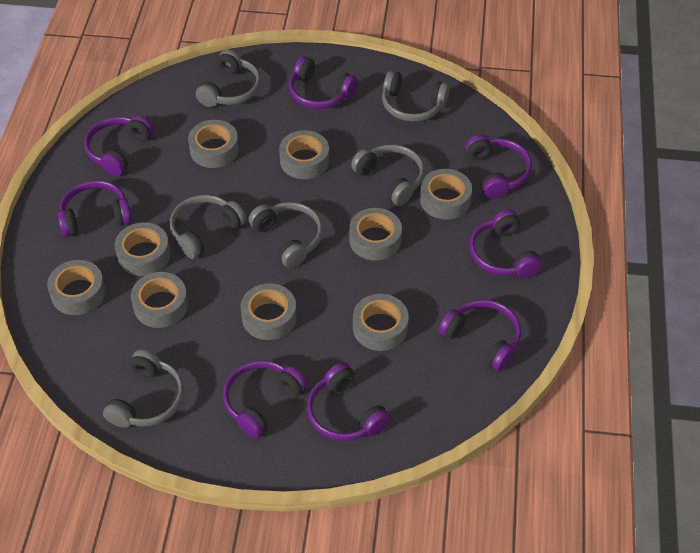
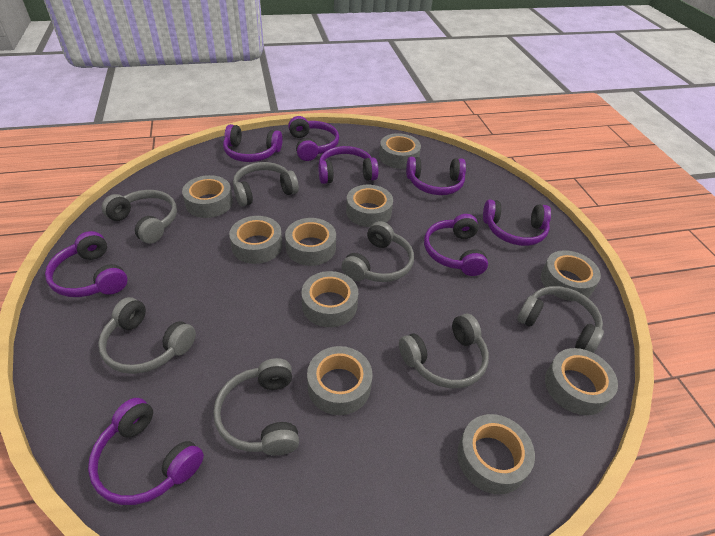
grey headphones: 6 -> 7
grey tape: 9 -> 10

